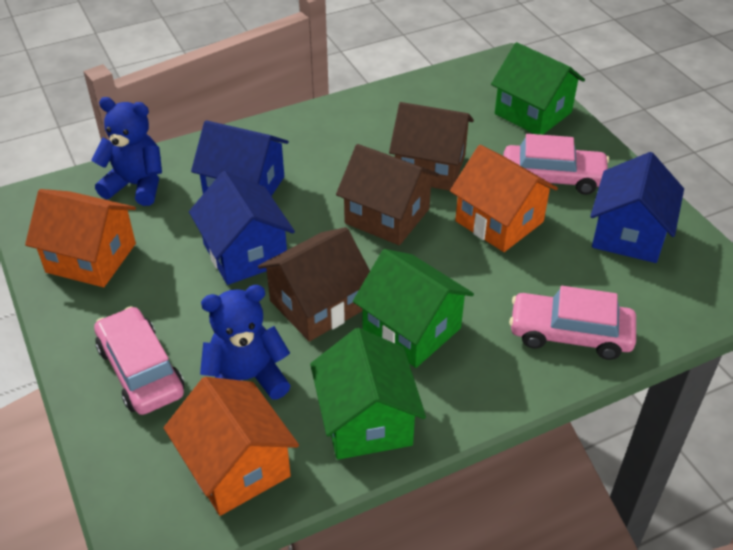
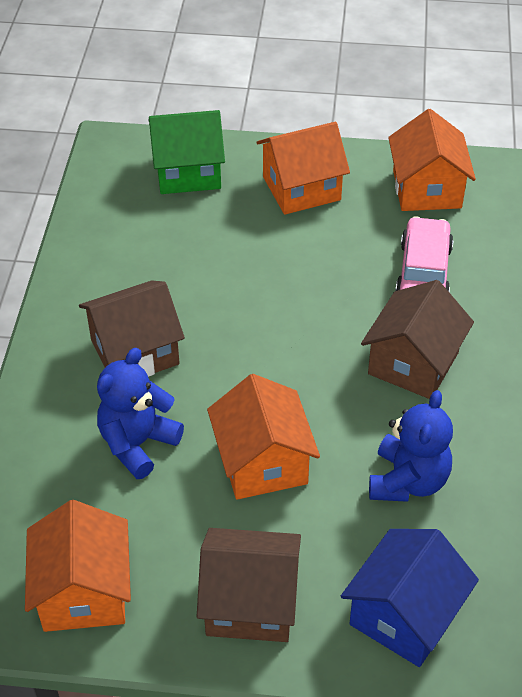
blue house: 3 -> 1
green house: 3 -> 1
orange house: 3 -> 4
pink car: 3 -> 1

